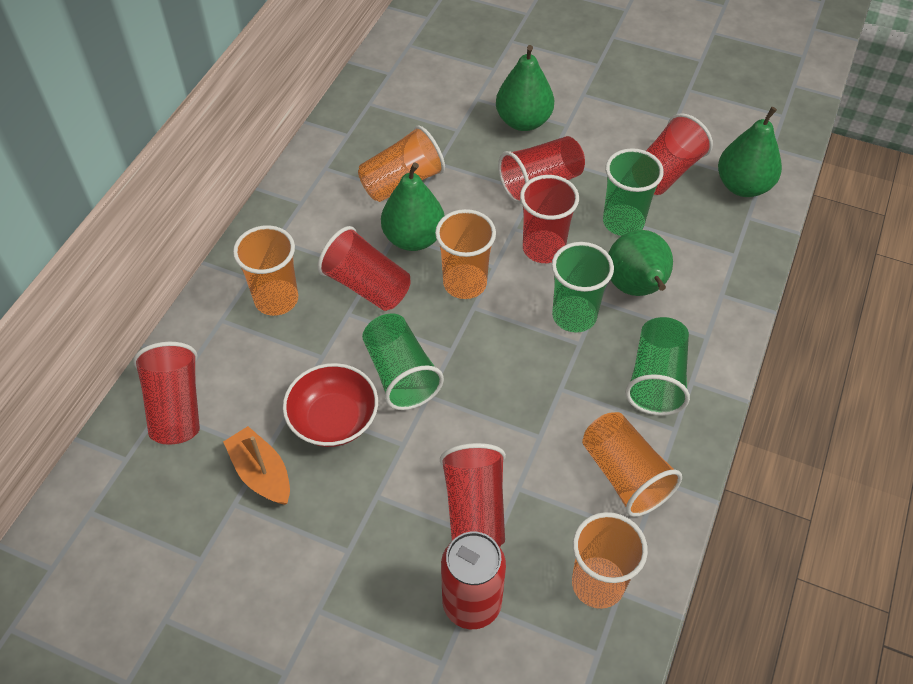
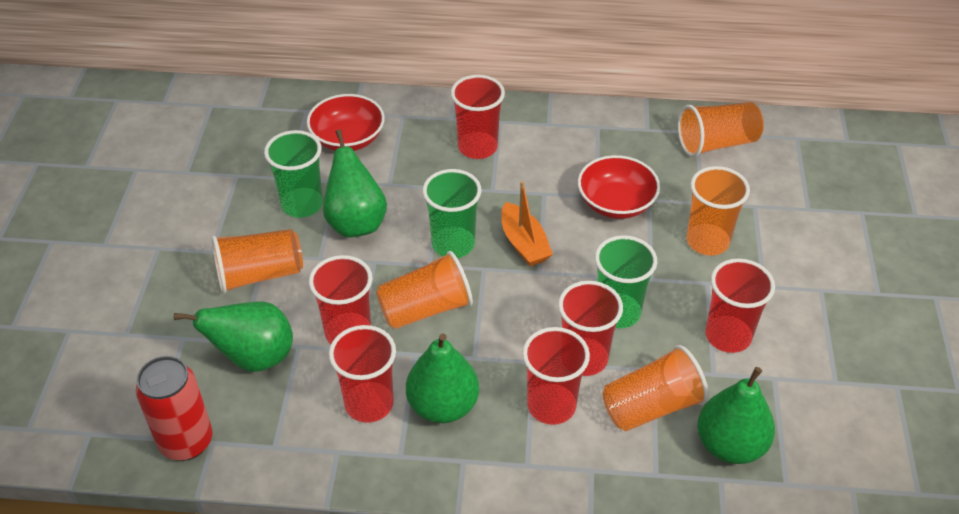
green cup: 4 -> 3
red bowl: 1 -> 2

